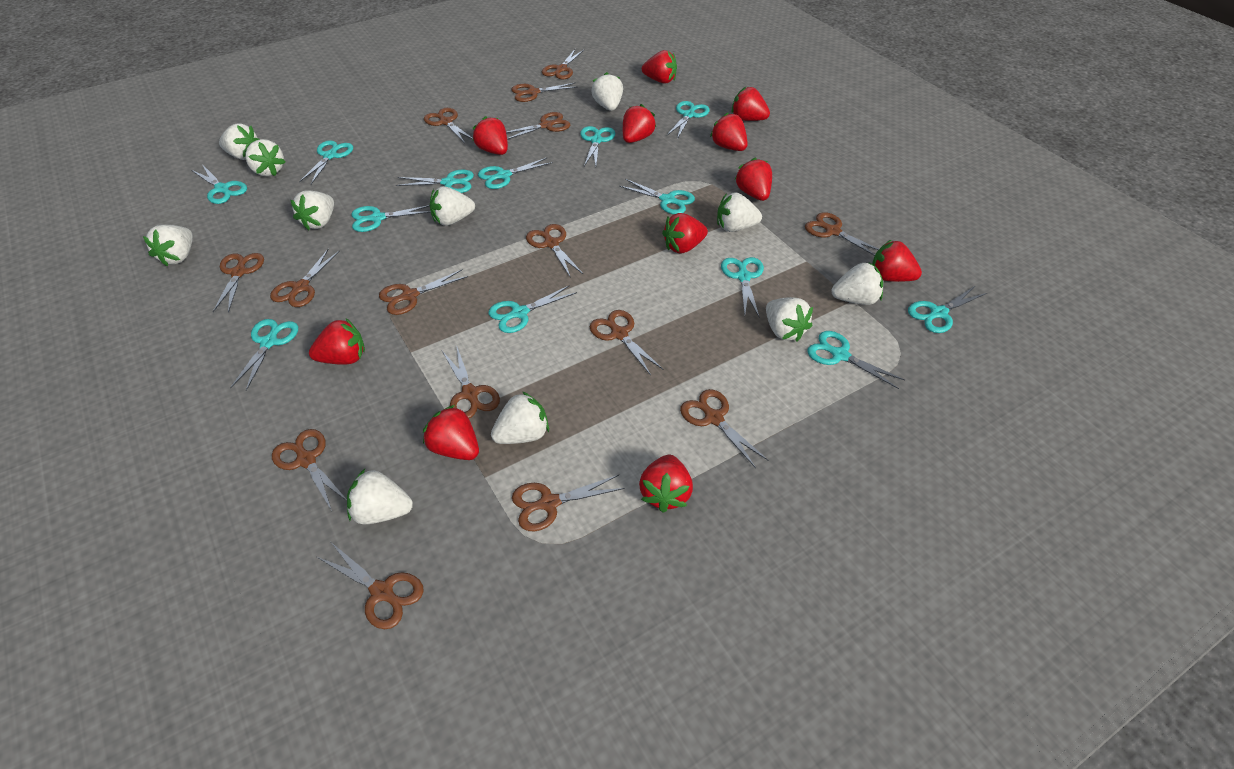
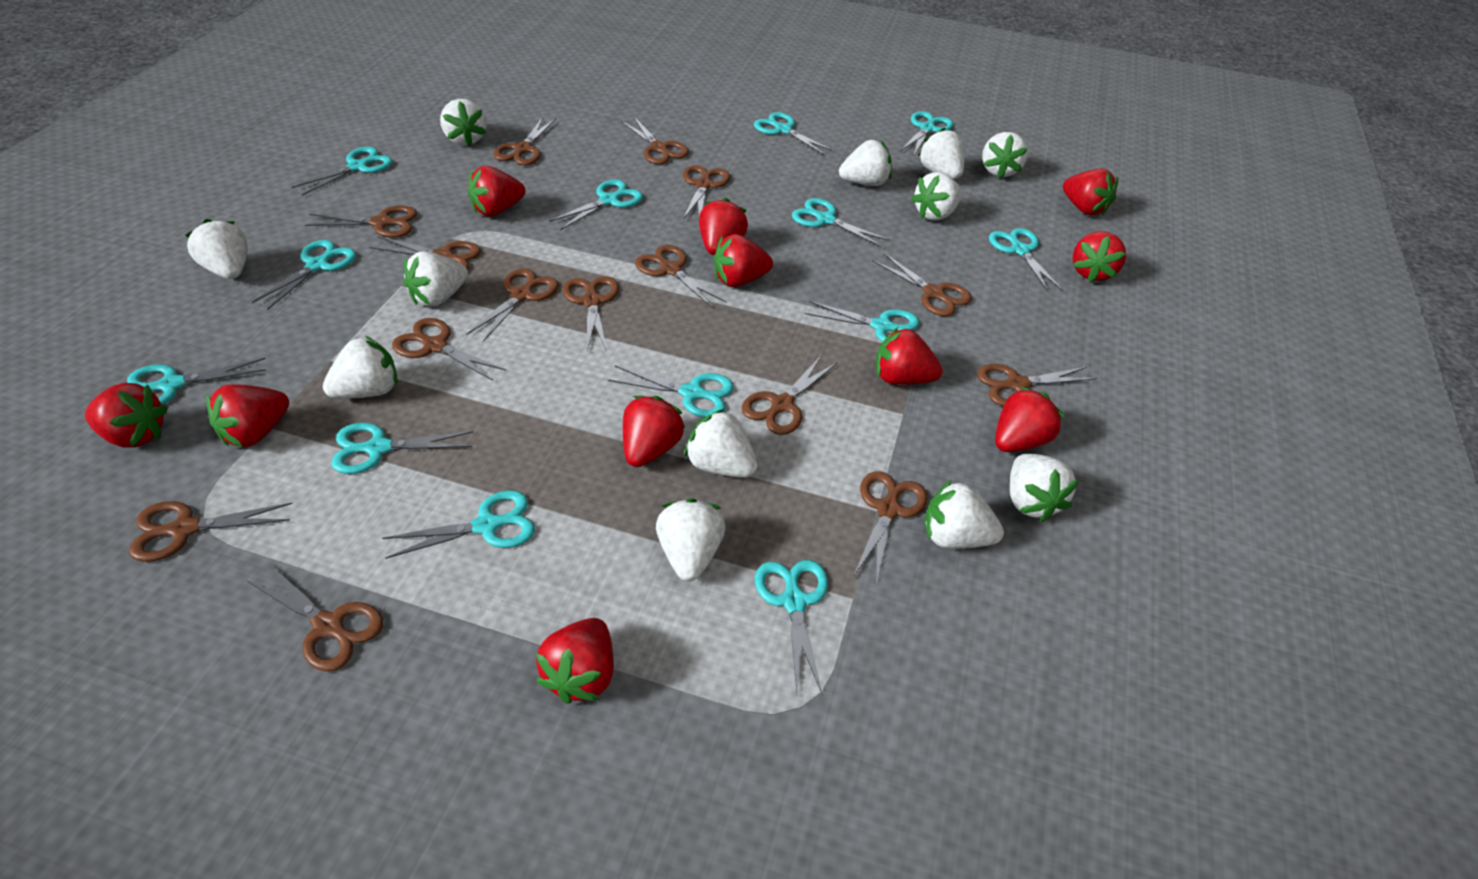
white strawberry: 11 -> 12

